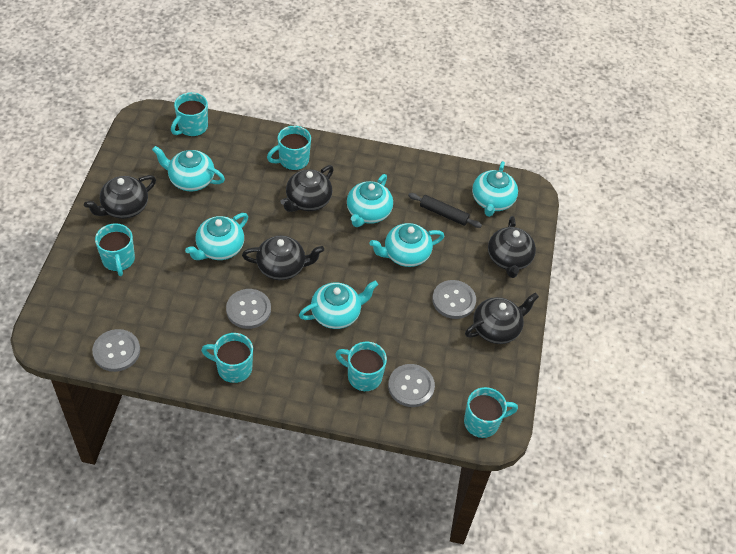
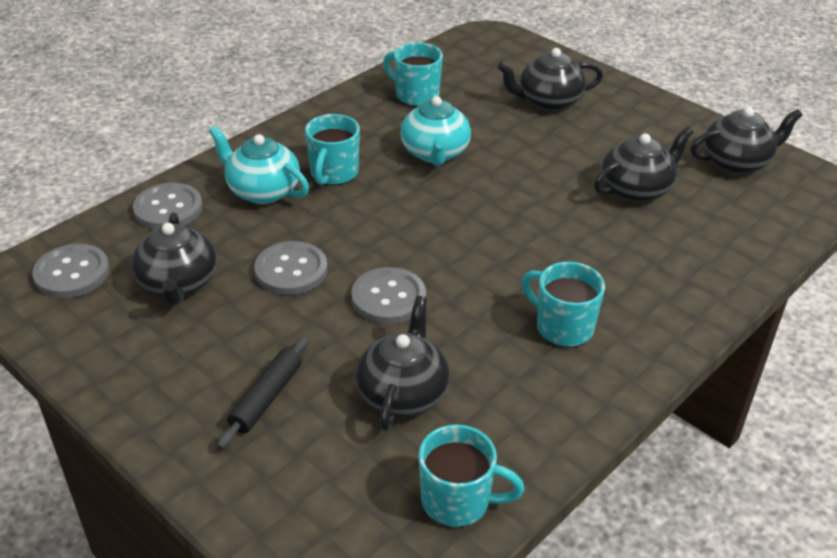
turquoise mug: 6 -> 4
turquoise teapot: 6 -> 2

